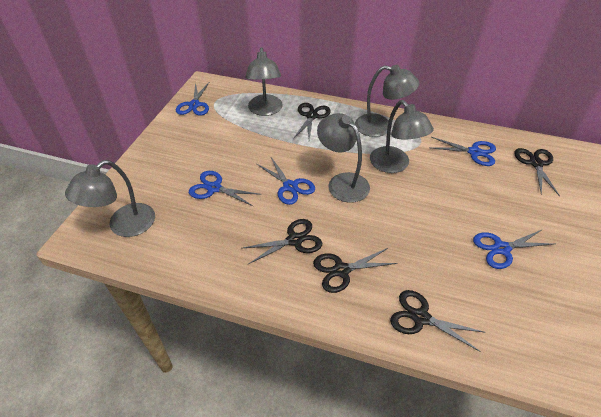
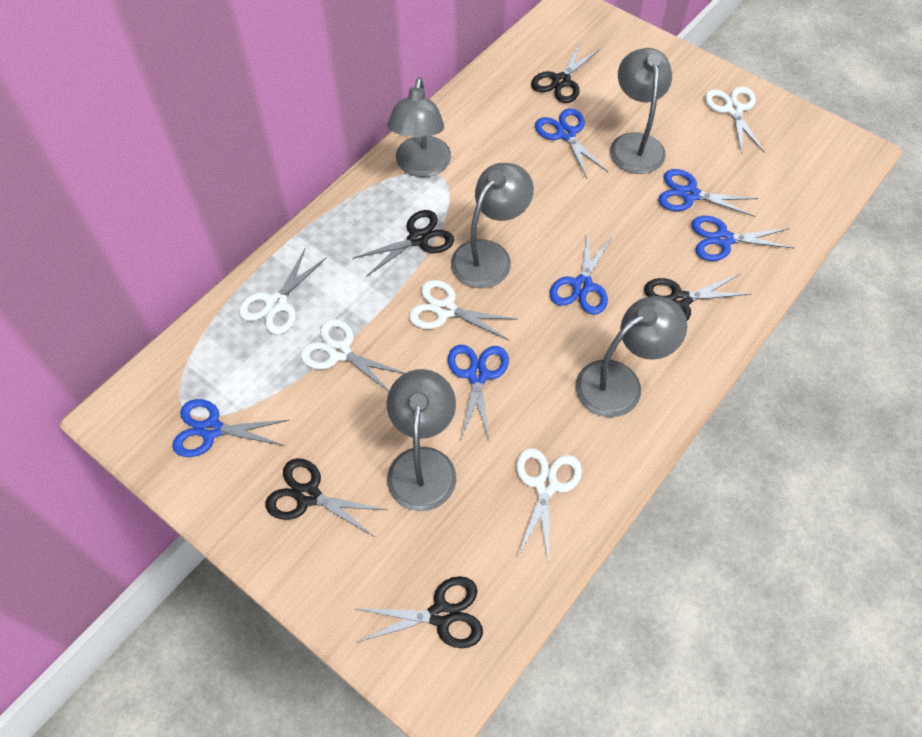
blue scissors: 5 -> 6
white scissors: 0 -> 5

